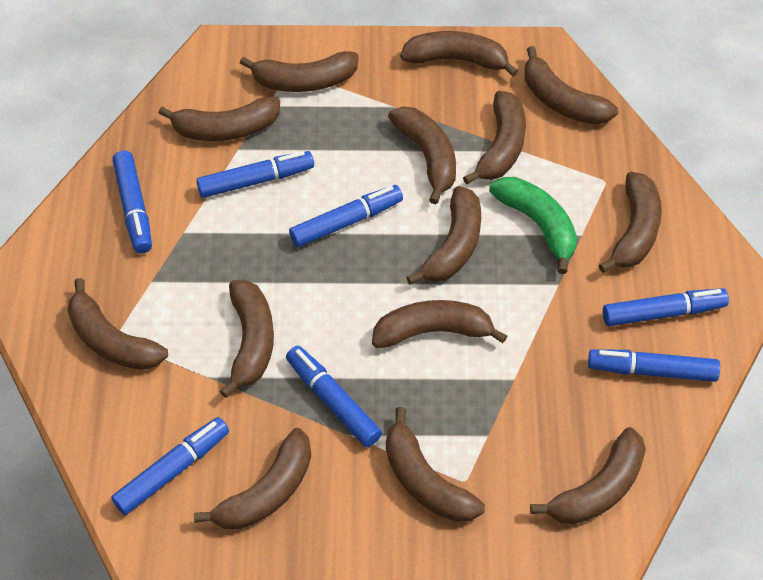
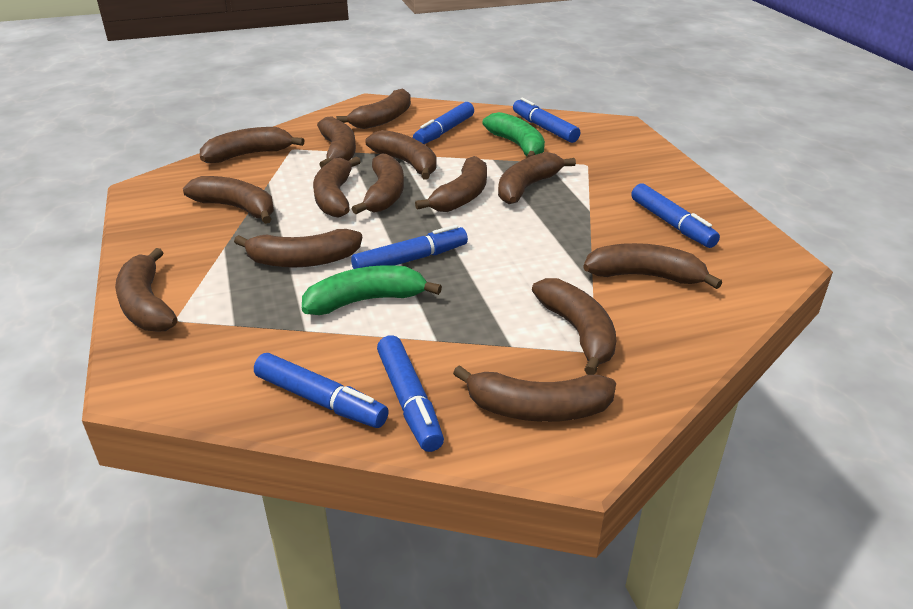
blue marker: 7 -> 6
green banana: 1 -> 2

